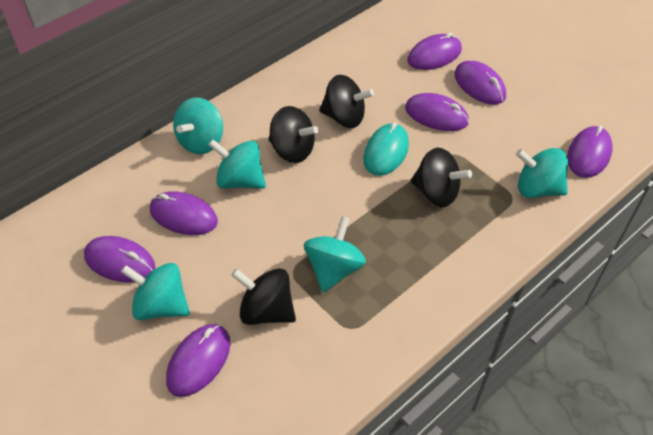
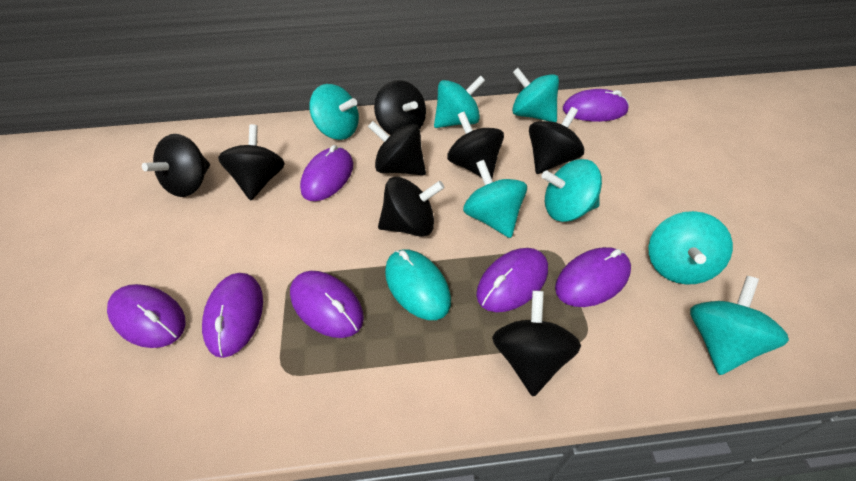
black spinning top: 4 -> 8
turquoise spinning top: 5 -> 7

